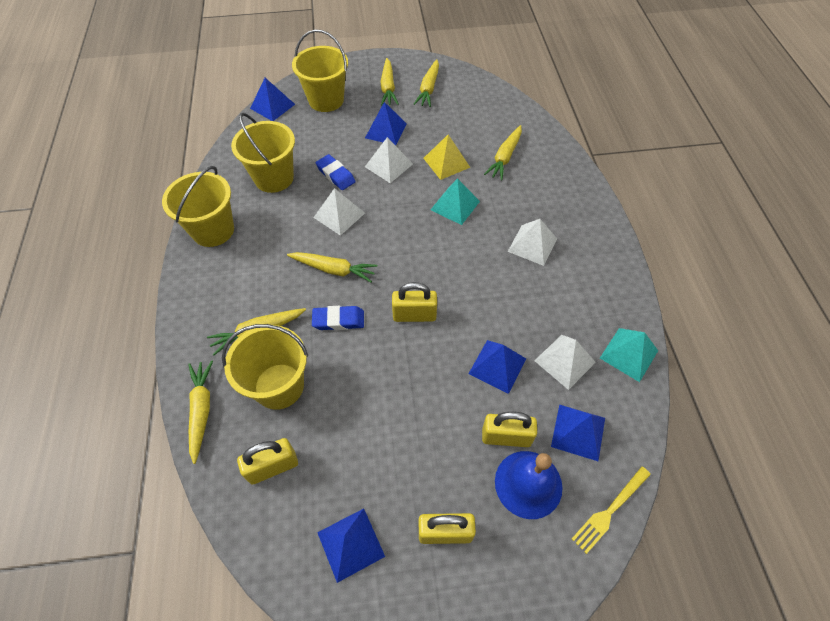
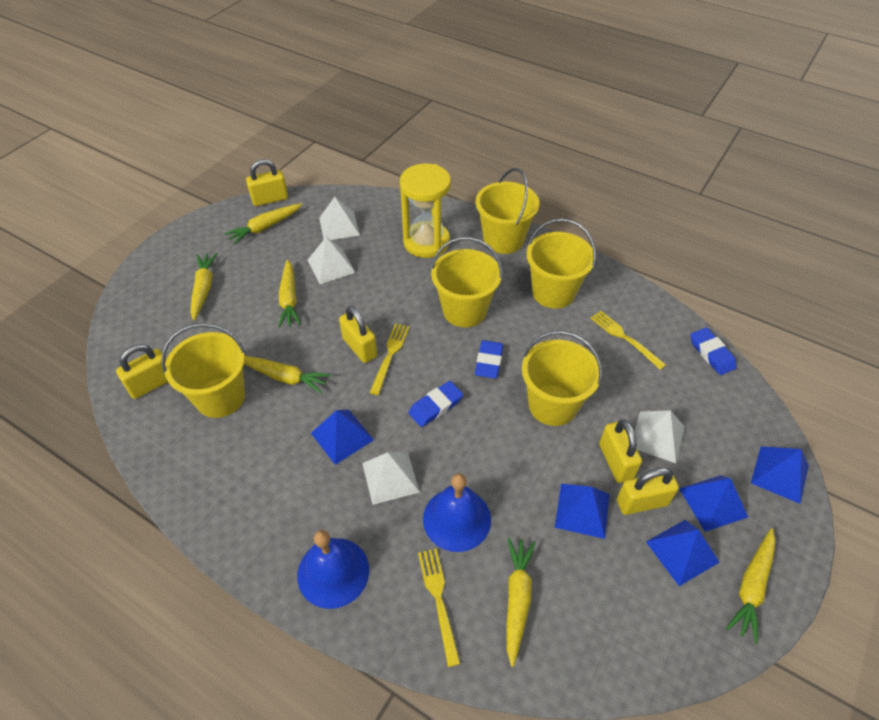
blue bell: 1 -> 2
blue eraser: 2 -> 3
turquoise pyramid: 2 -> 0
yellow bucket: 4 -> 5
yellow fork: 1 -> 3
yellow hourglass: 0 -> 1
yellow padlock: 4 -> 5
yellow pyramid: 1 -> 0

